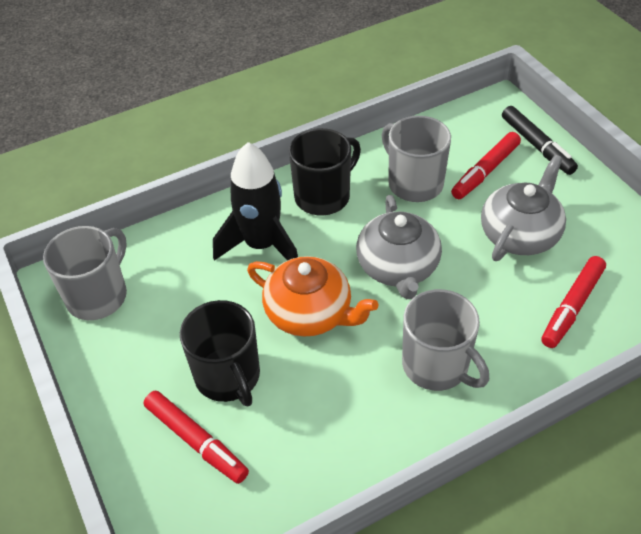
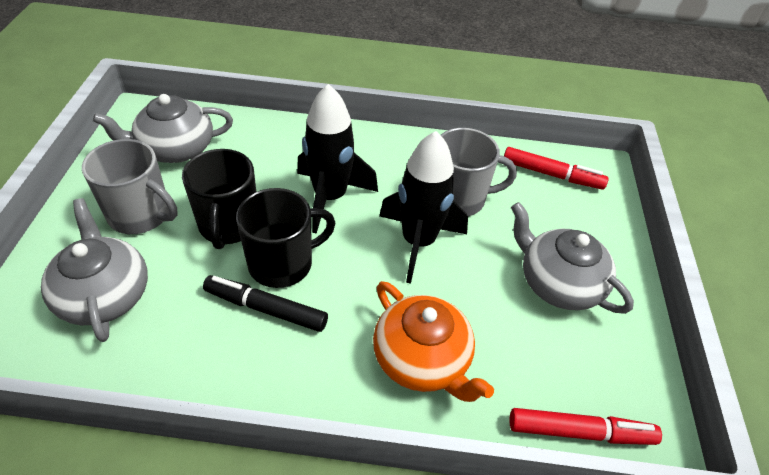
black rocket: 1 -> 2
grey mug: 3 -> 2
grey teapot: 2 -> 3
red marker: 3 -> 2

